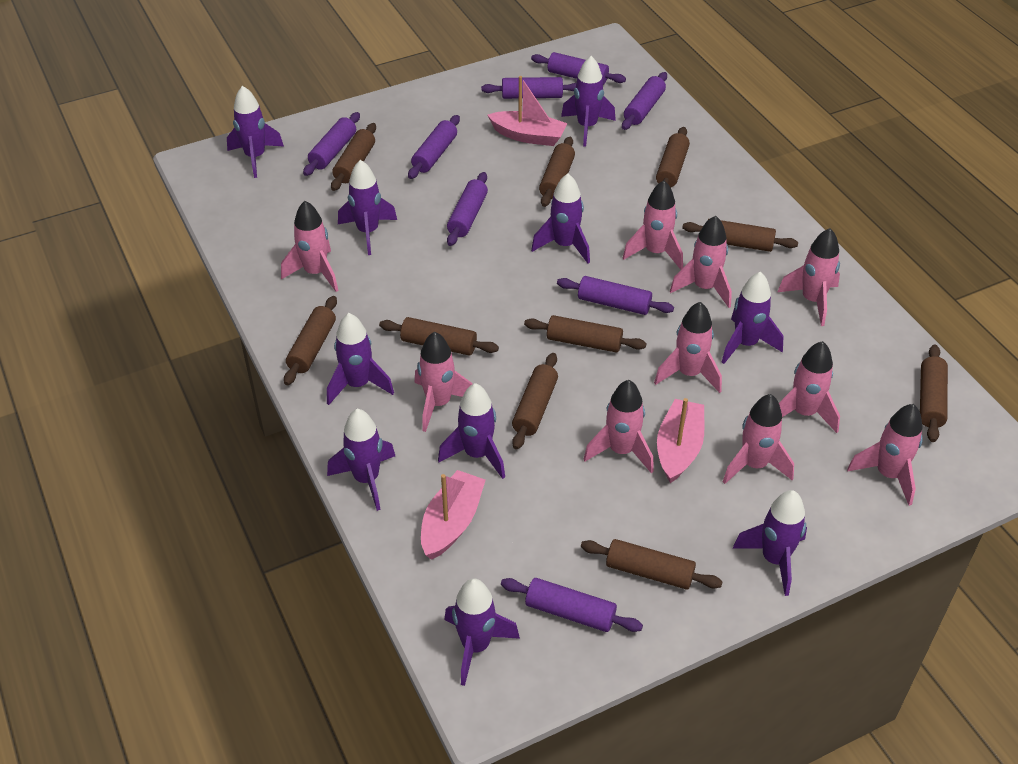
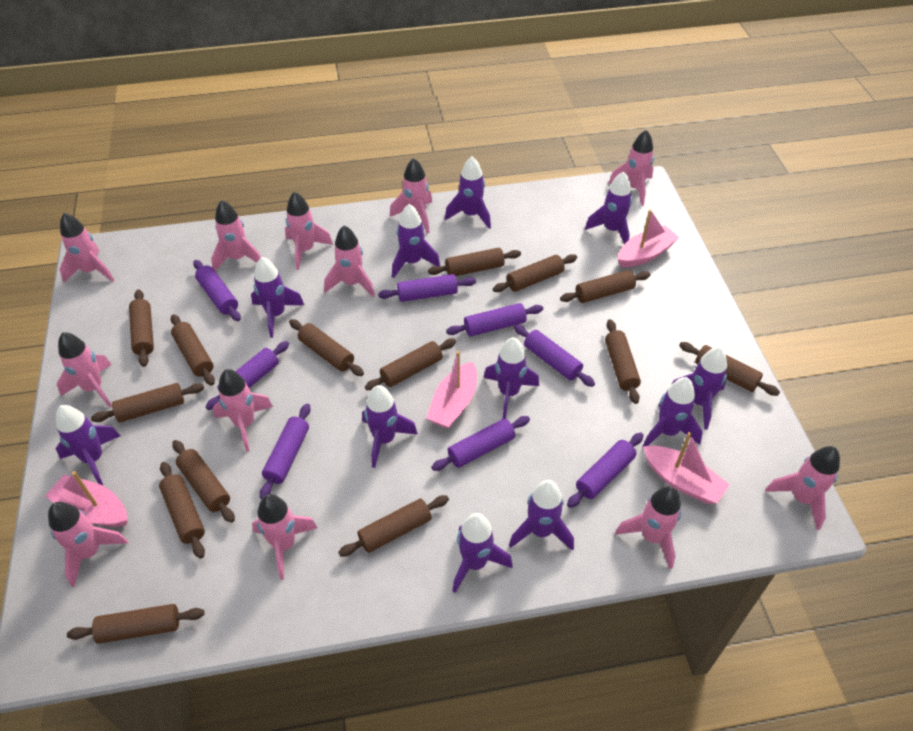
brown rolling pin: 10 -> 14
pink boat: 3 -> 4
pink rocket: 10 -> 12
purple rocket: 10 -> 11

